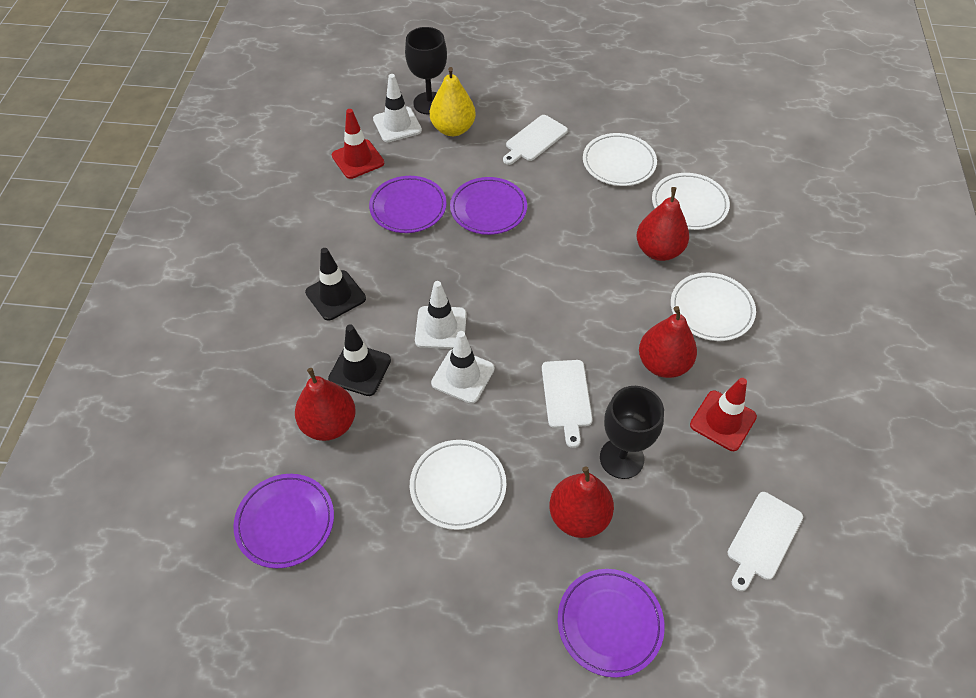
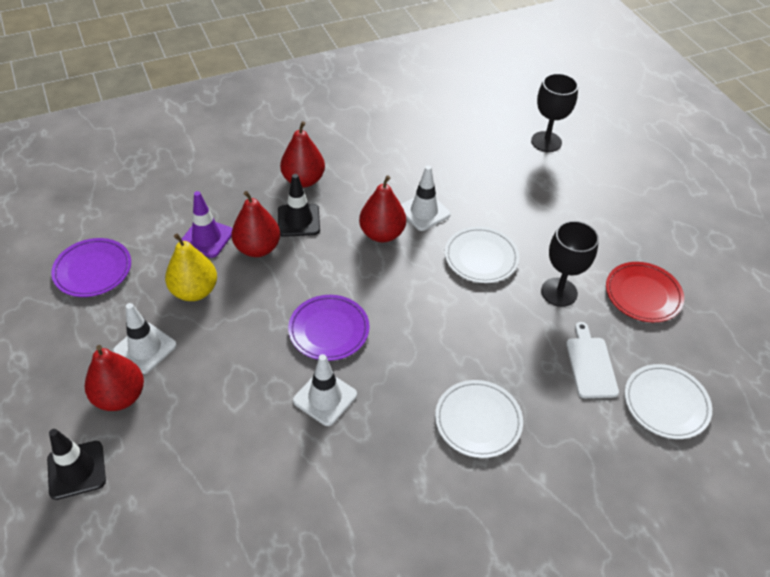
purple plate: 4 -> 2
purple traffic cone: 0 -> 1
red plate: 0 -> 1
red traffic cone: 2 -> 0
white cutting board: 3 -> 1
white plate: 4 -> 3

